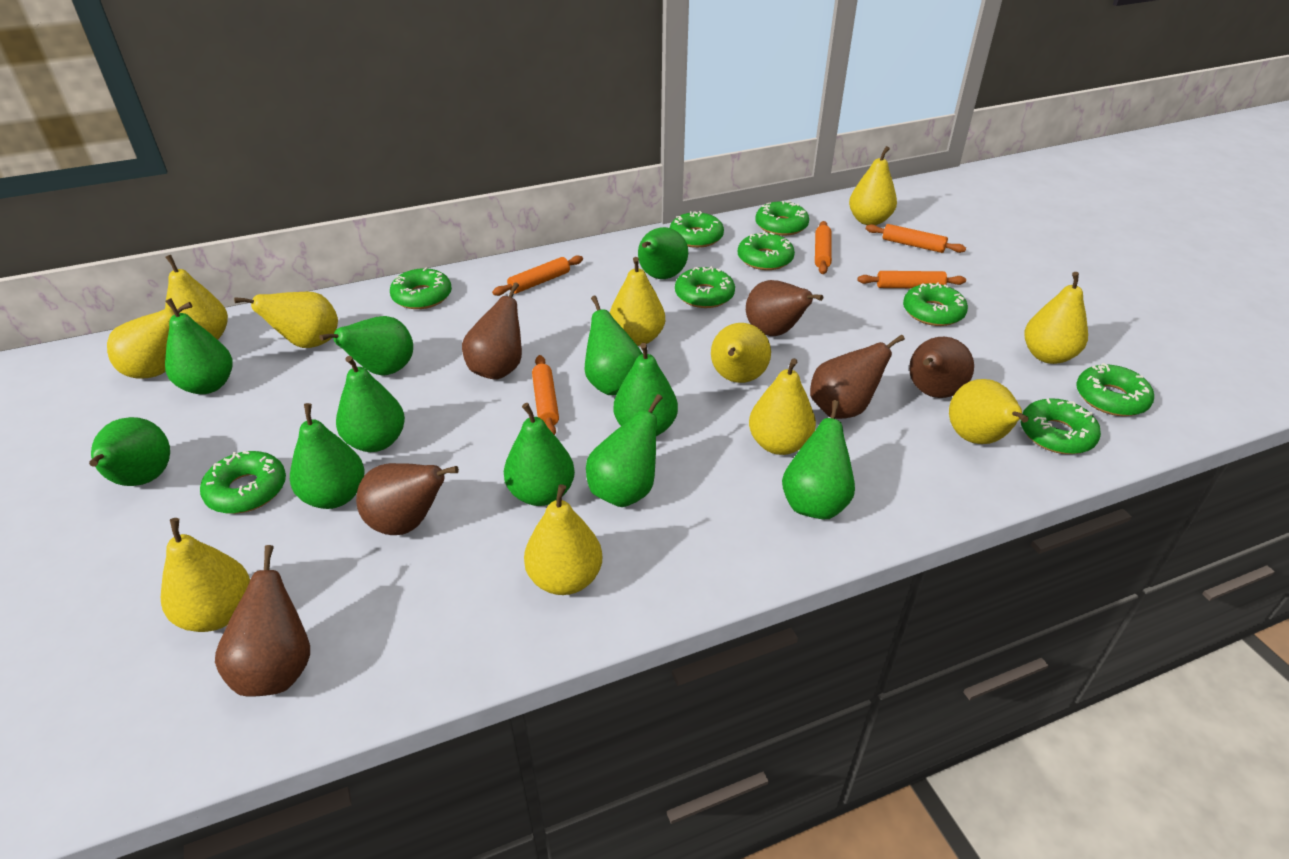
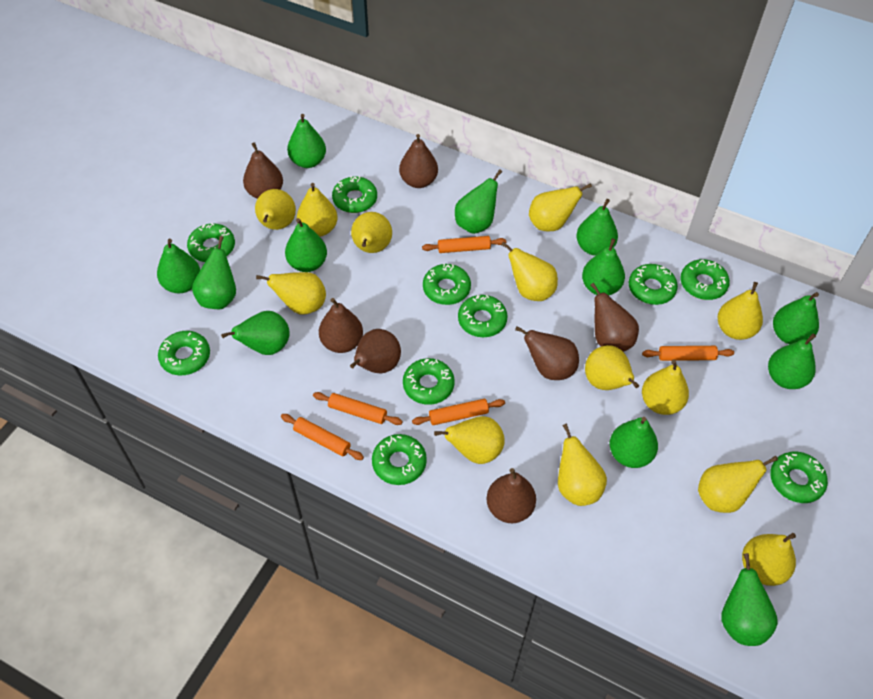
brown pear: 6 -> 7
green donut: 9 -> 10
green pear: 11 -> 12
yellow pear: 11 -> 13

